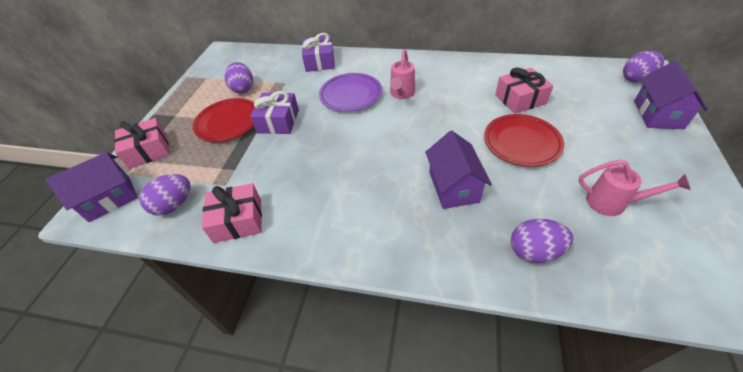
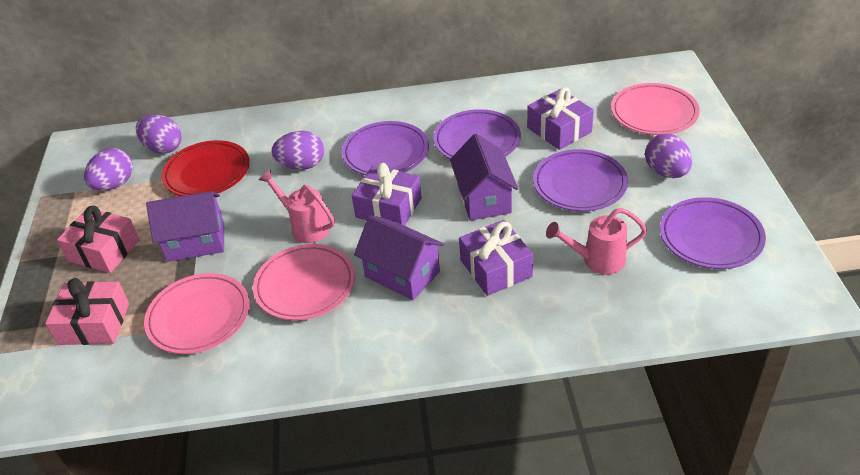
pink gift: 3 -> 2
pink plate: 0 -> 3
purple gift: 2 -> 3
purple plate: 1 -> 4
red plate: 2 -> 1

